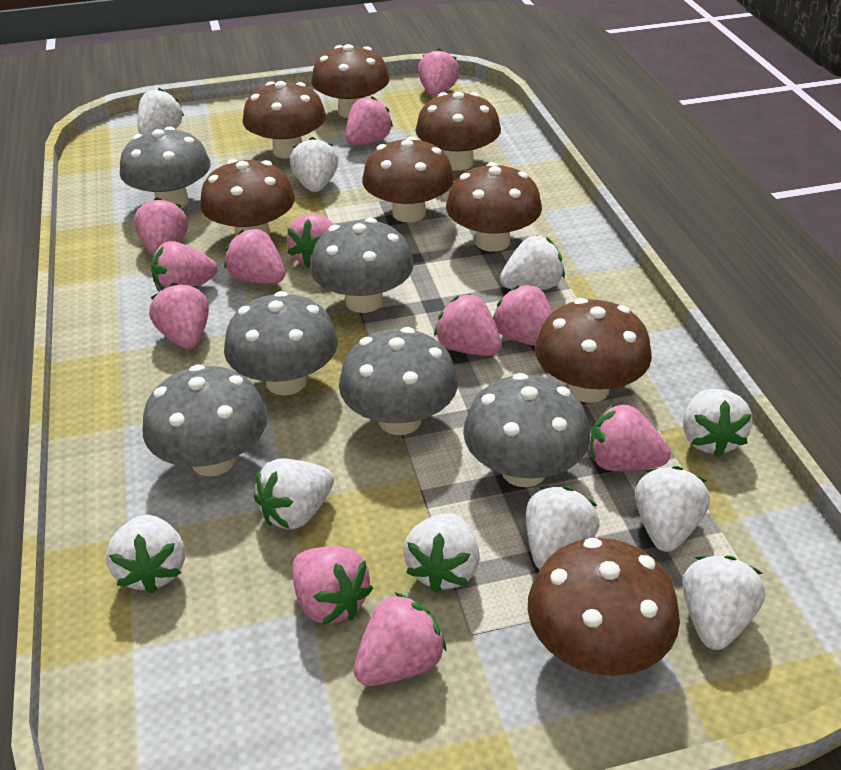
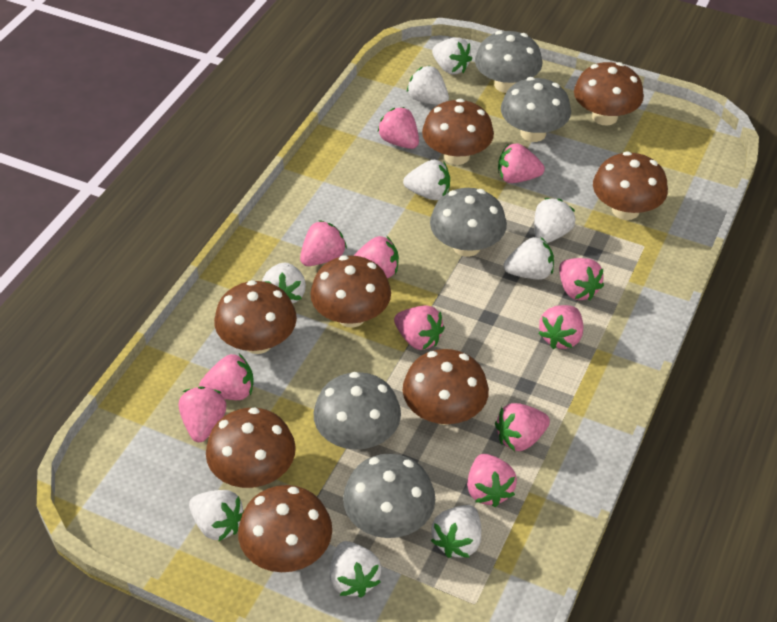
grey mushroom: 6 -> 5
pink strawberry: 12 -> 11
white strawberry: 10 -> 9

